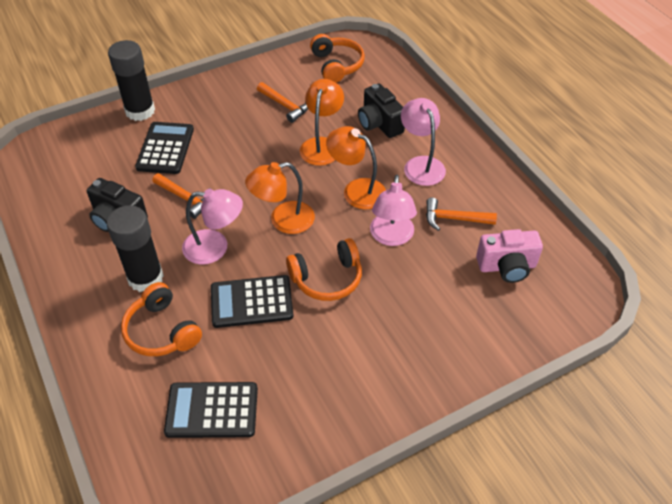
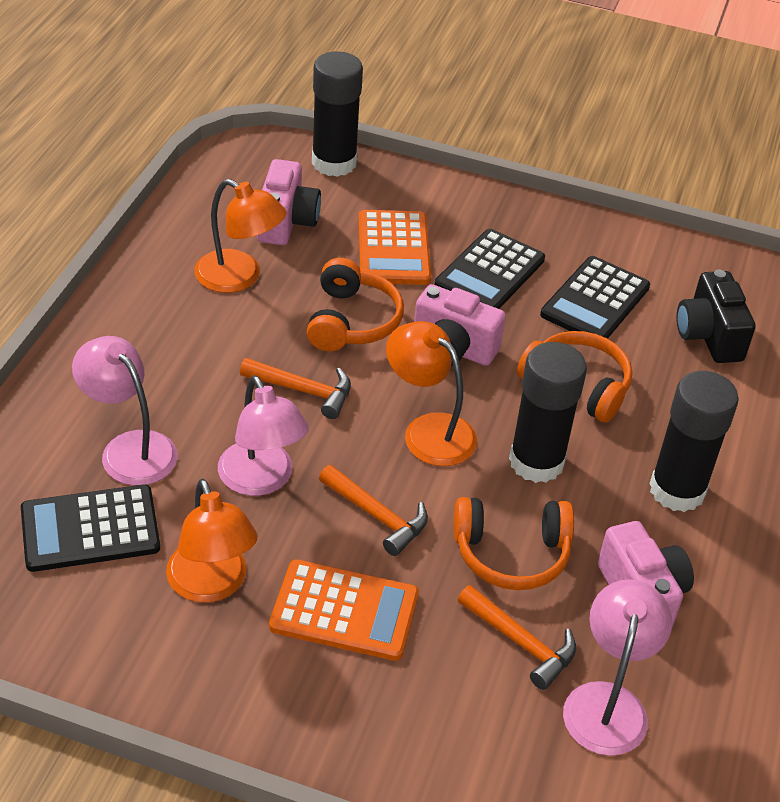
black camera: 2 -> 1
black glue stick: 2 -> 3
orange calculator: 0 -> 2
pink camera: 1 -> 3

